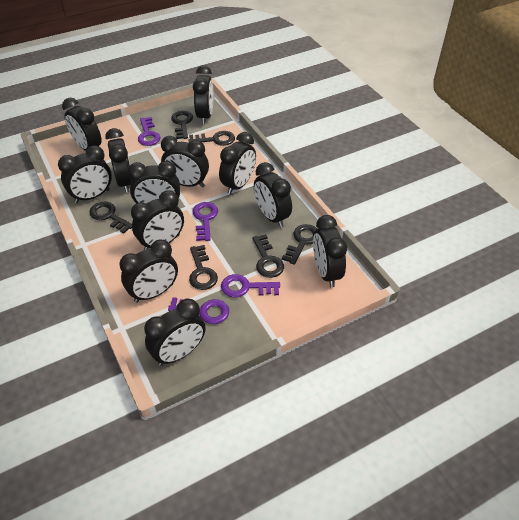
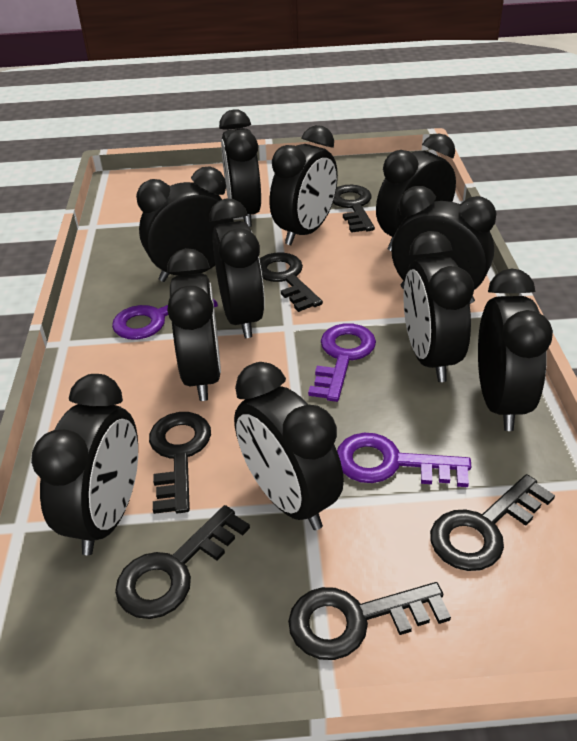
black clock: 12 -> 11
purple key: 4 -> 3

